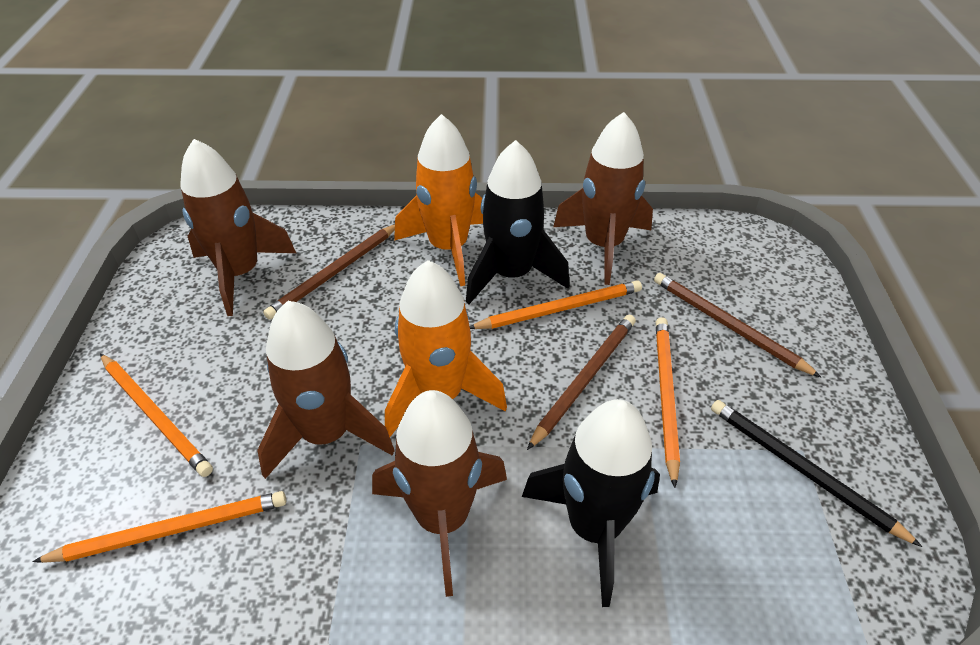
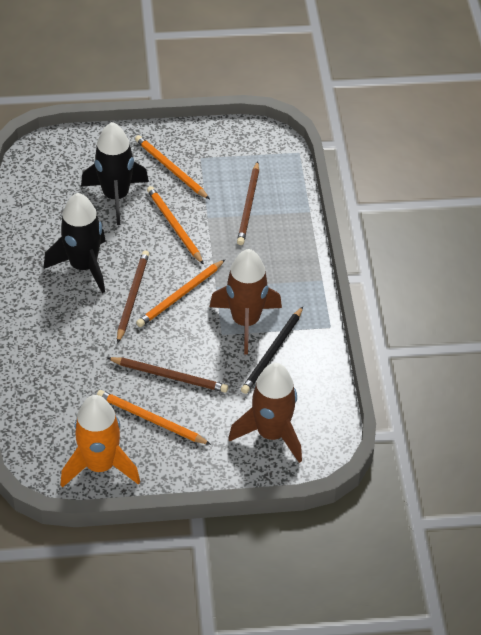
brown rocket: 4 -> 2
orange rocket: 2 -> 1

